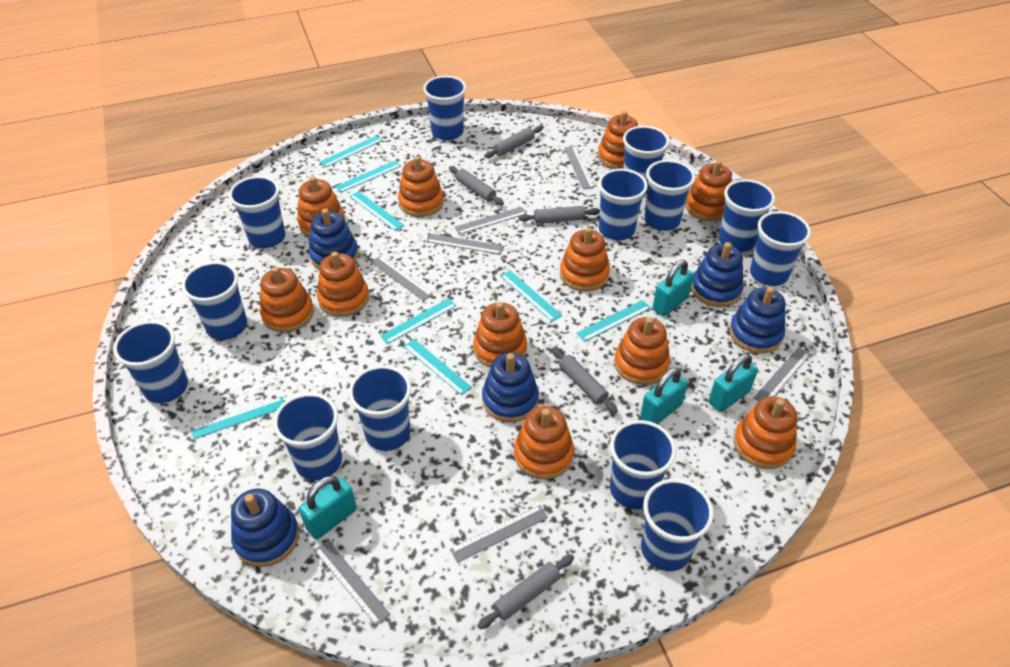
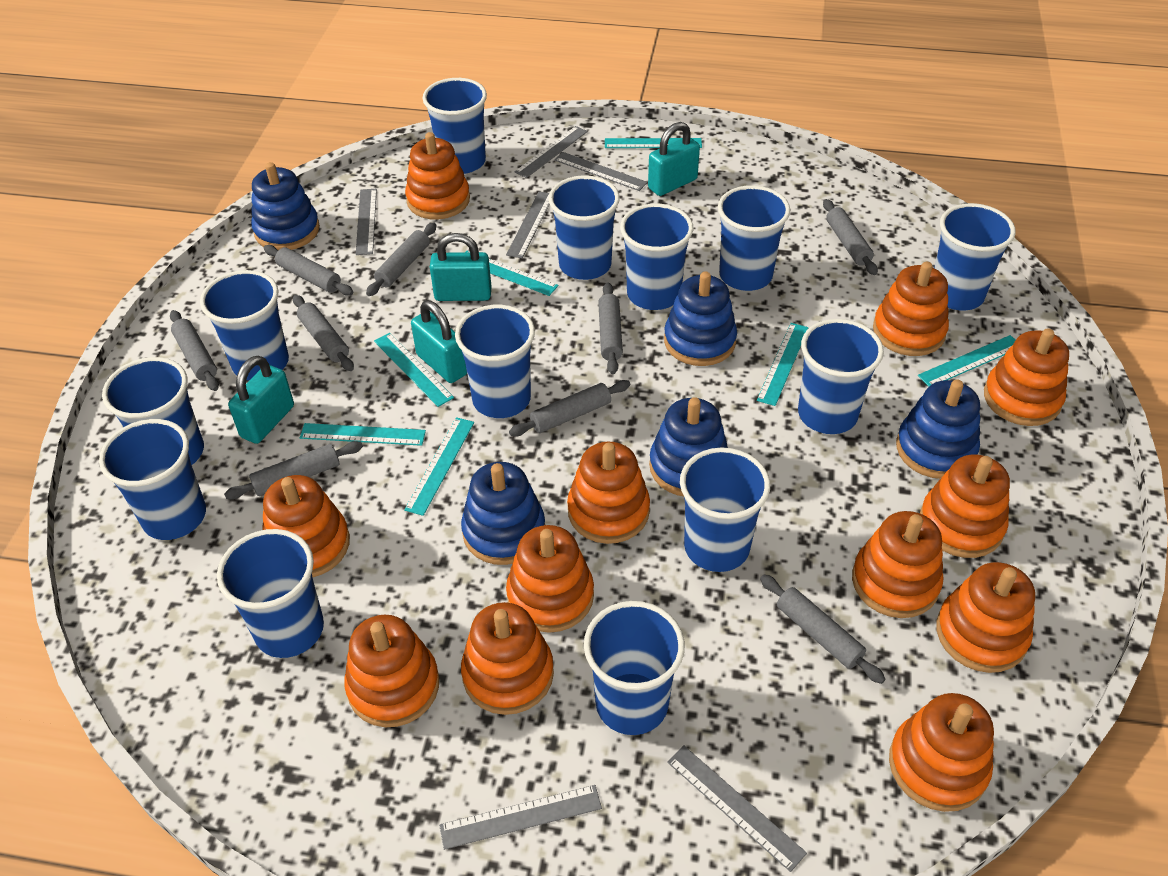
grey rolling pin: 5 -> 9
grey ruler: 7 -> 6
orange stacking toy: 11 -> 12
turquoise ruler: 8 -> 7

